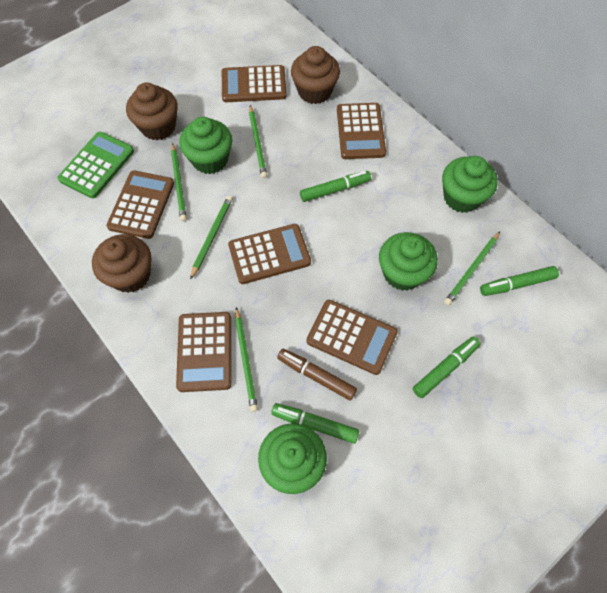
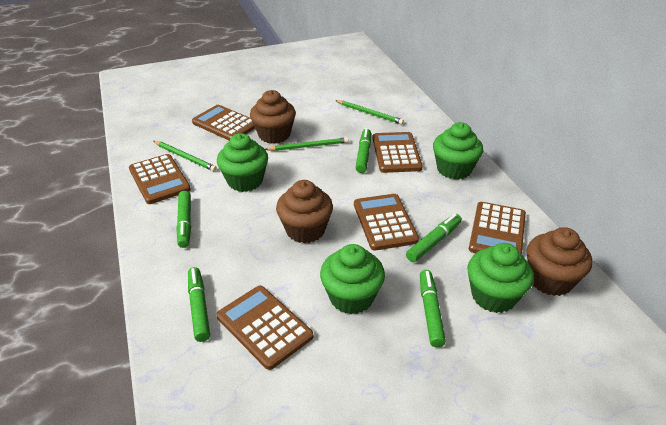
brown marker: 1 -> 0
green calculator: 1 -> 0
green marker: 4 -> 5
green pencil: 5 -> 3

